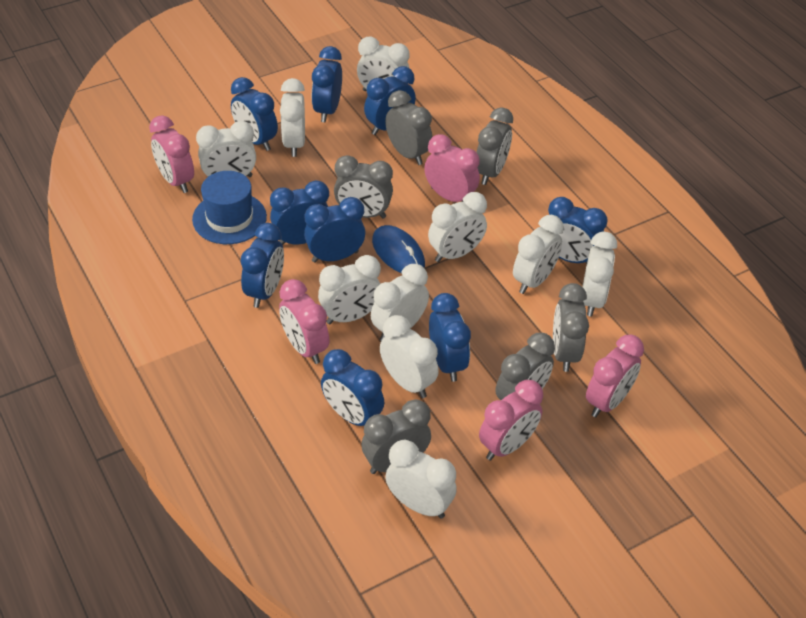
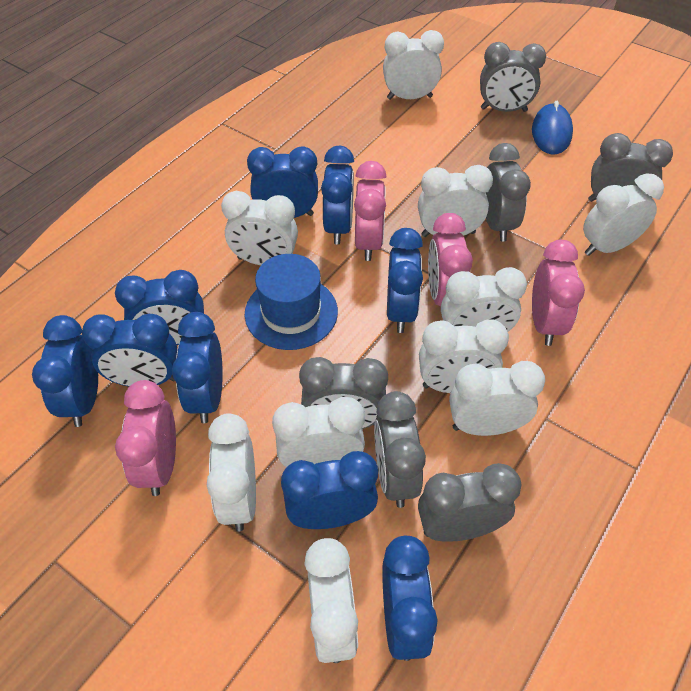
pink clock: 5 -> 4

